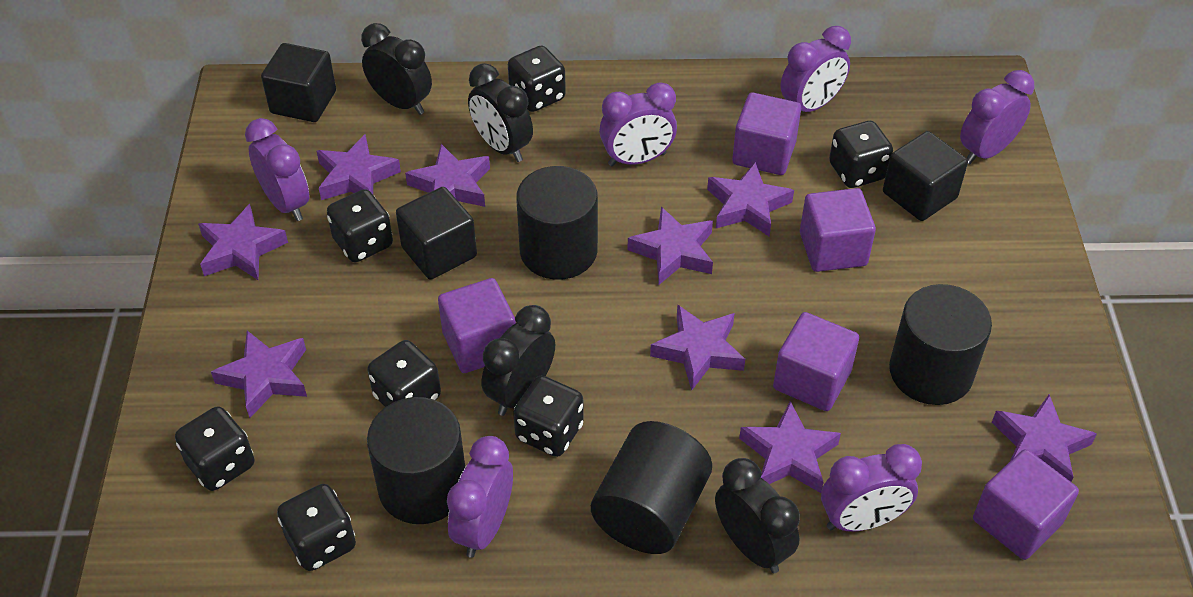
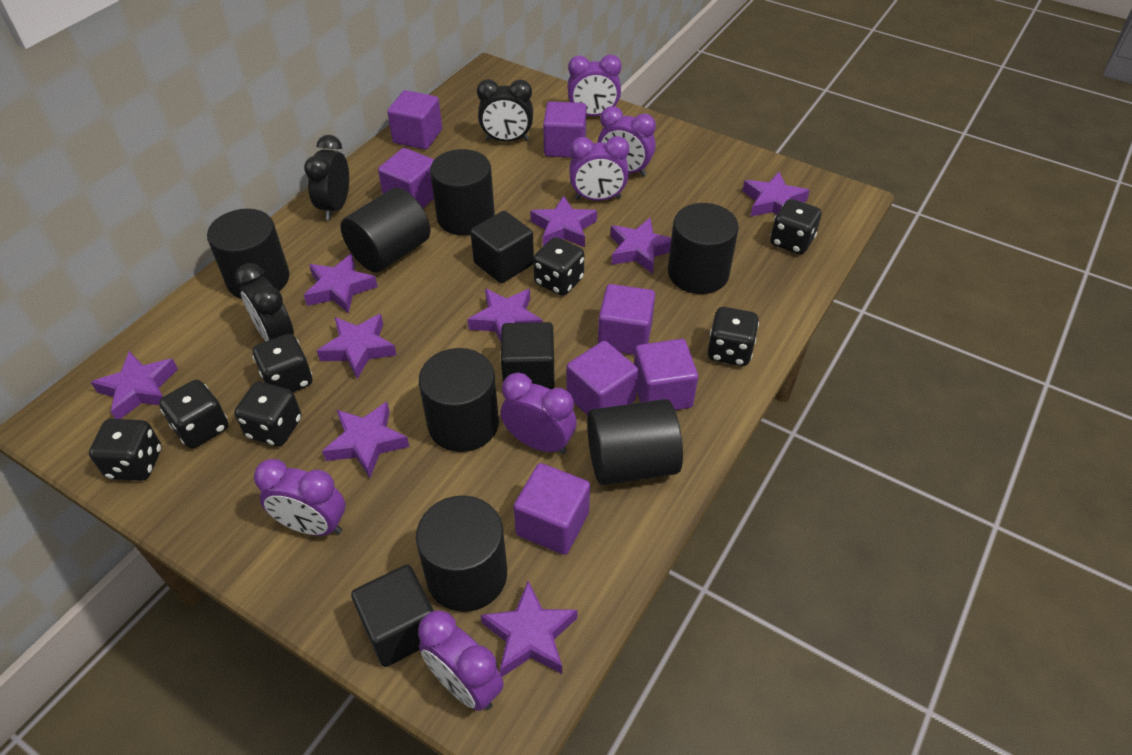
black clock: 4 -> 3
black cylinder: 4 -> 7
purple cube: 5 -> 7

